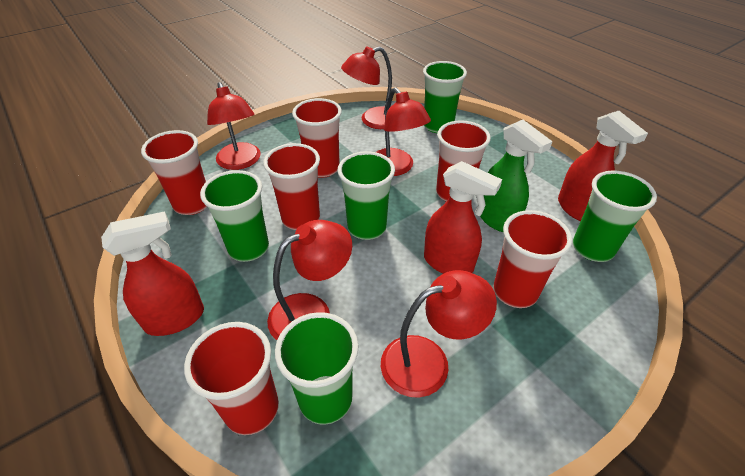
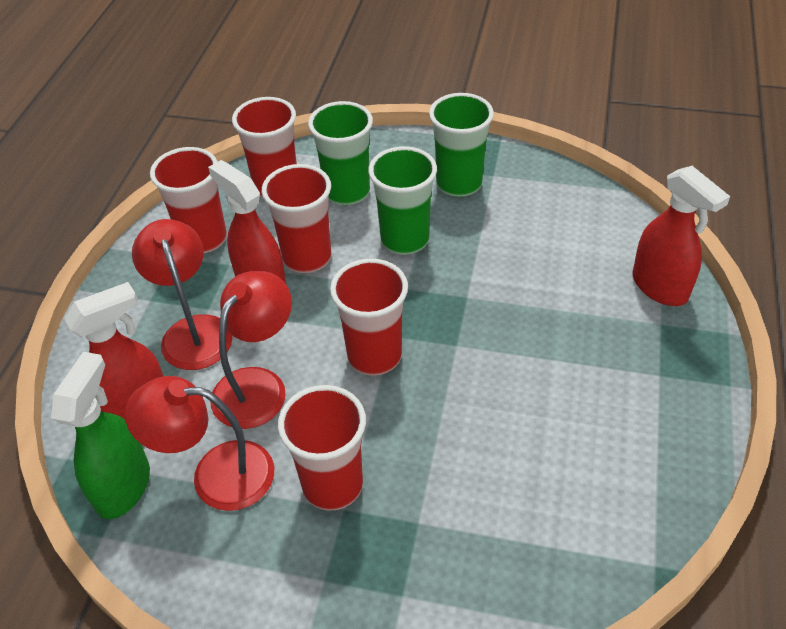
green cup: 5 -> 3
red cup: 6 -> 5
red lamp: 5 -> 3

